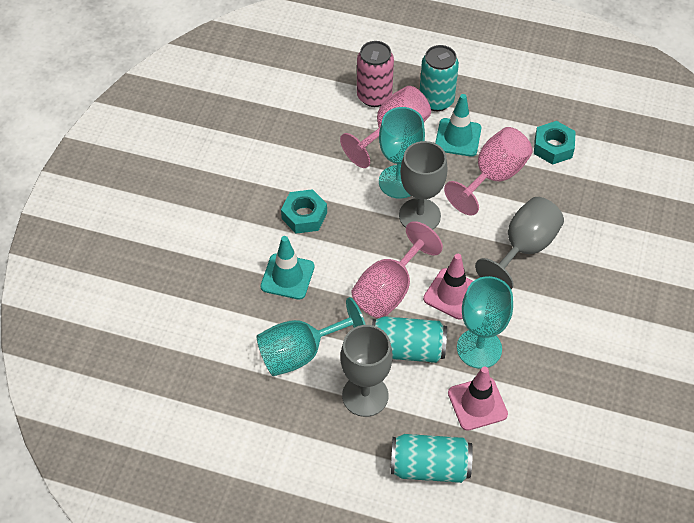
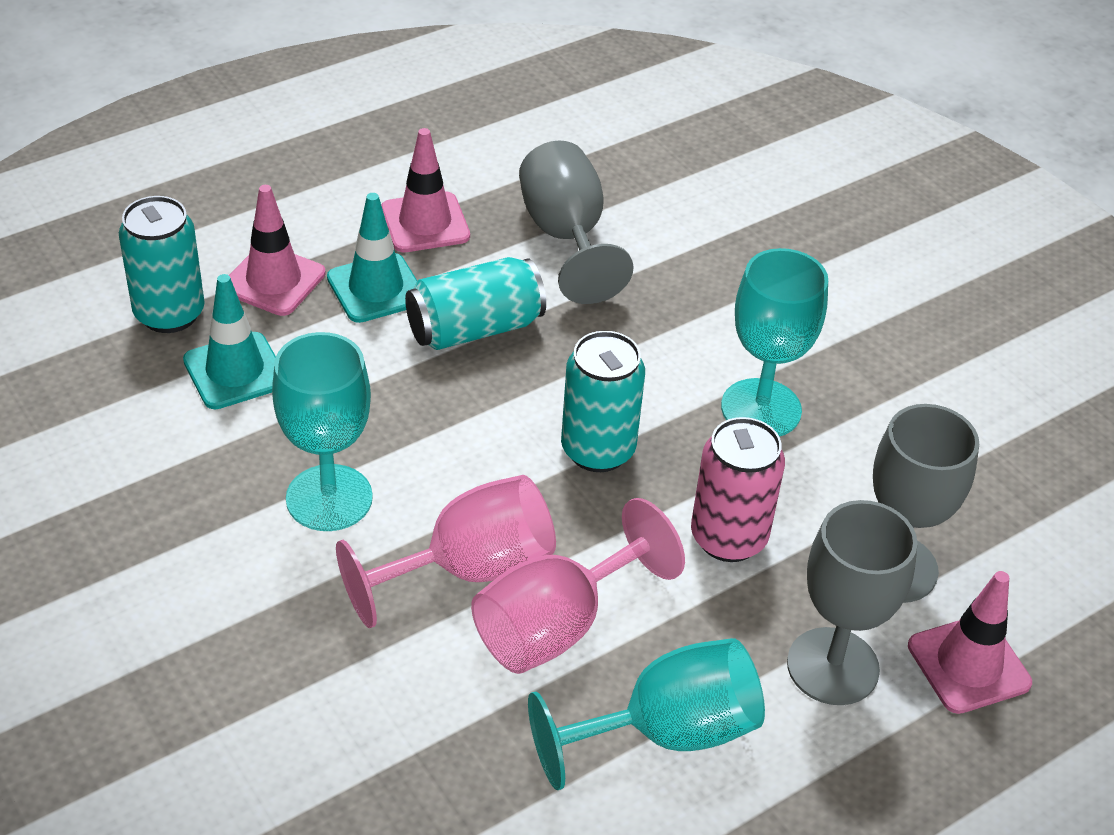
pink goblet: 3 -> 2
pink traffic cone: 2 -> 3
turquoise nut: 2 -> 0

